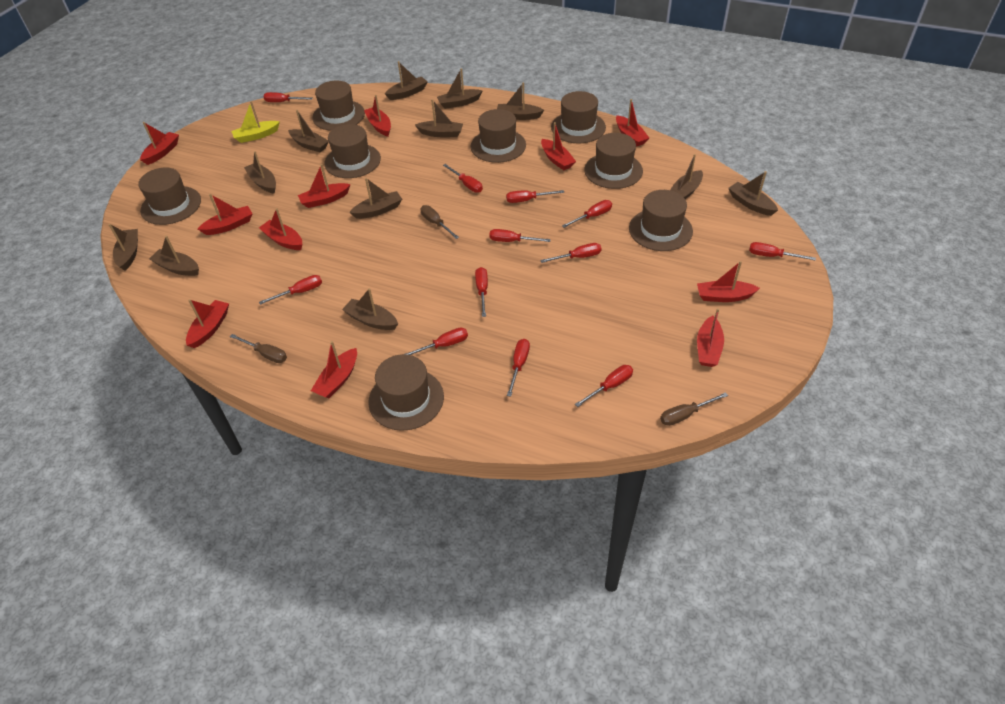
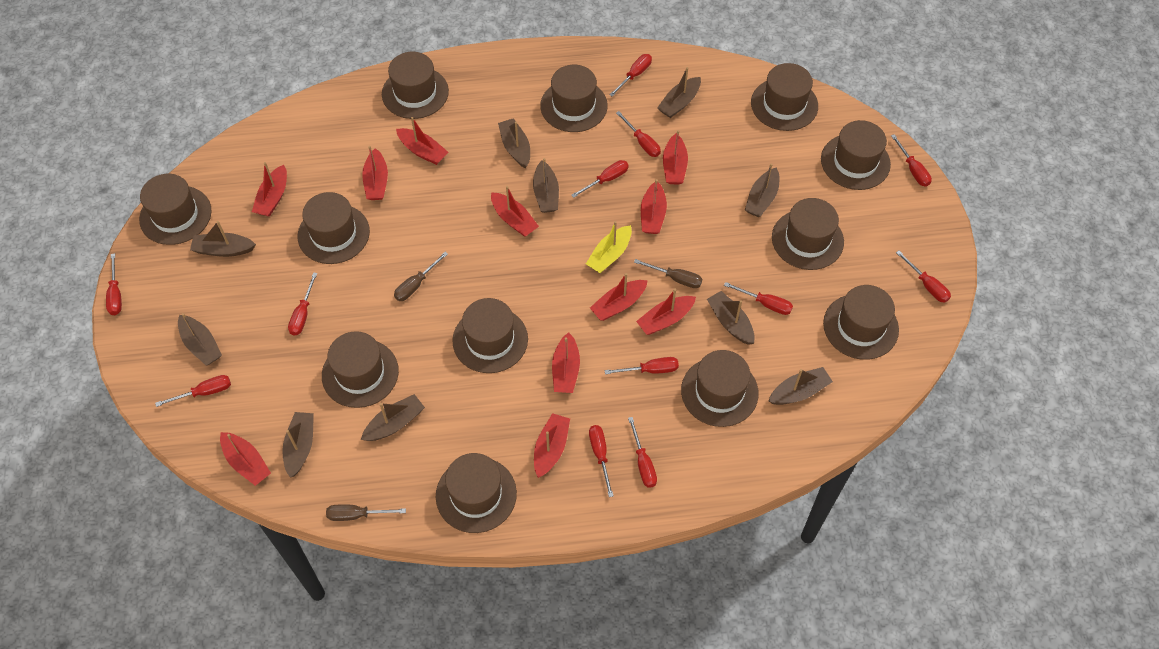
brown boat: 12 -> 10
brown hat: 8 -> 12

